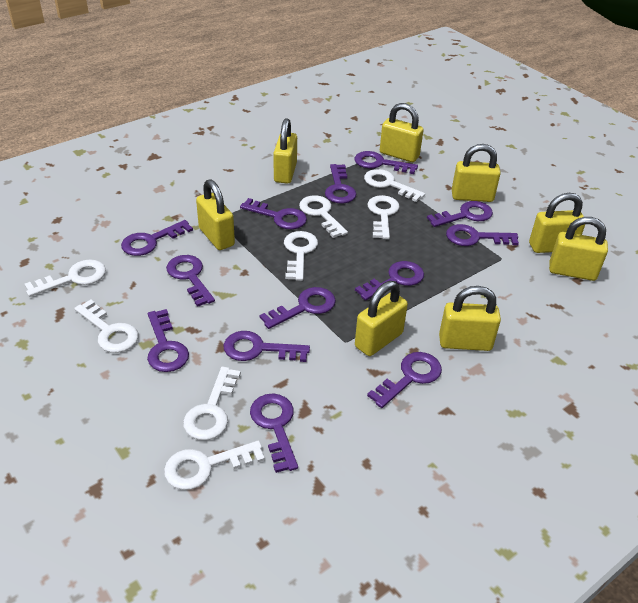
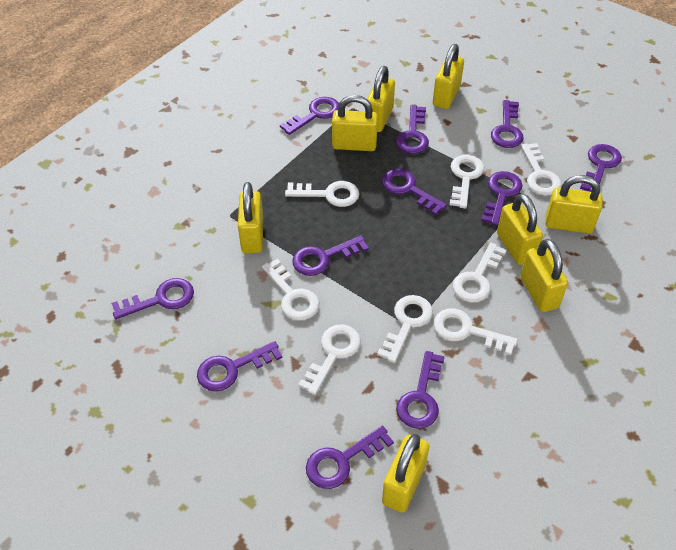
purple key: 13 -> 11

